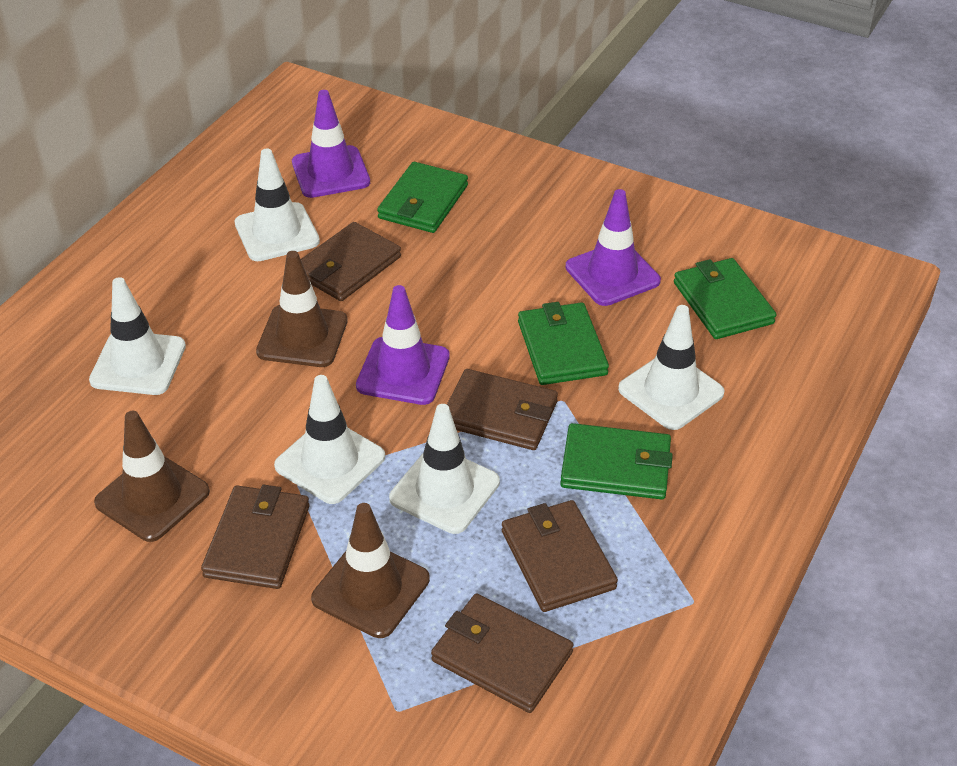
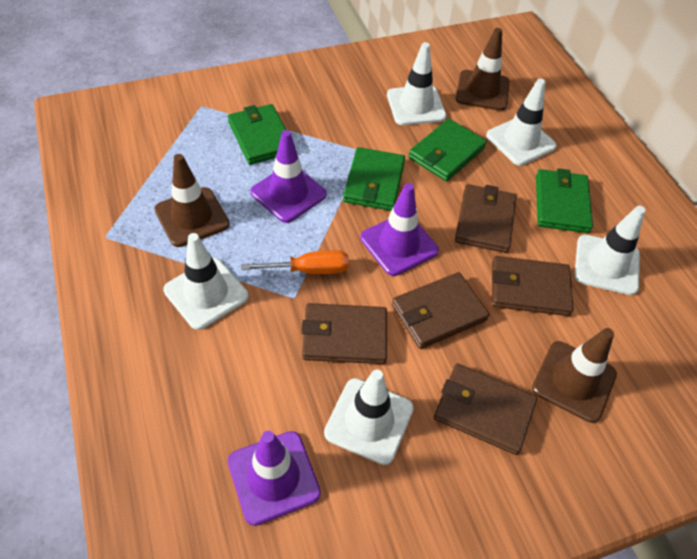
orange screwdriver: 0 -> 1

